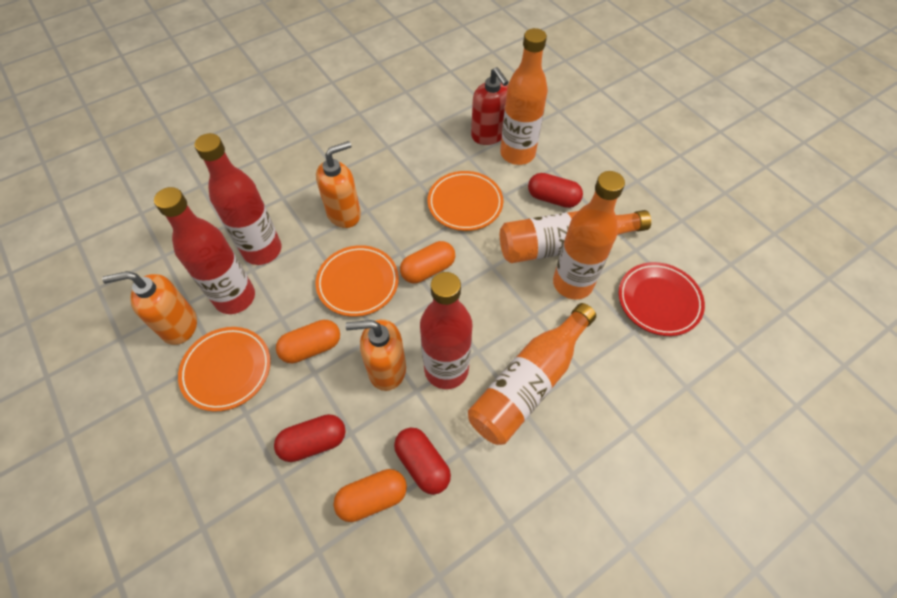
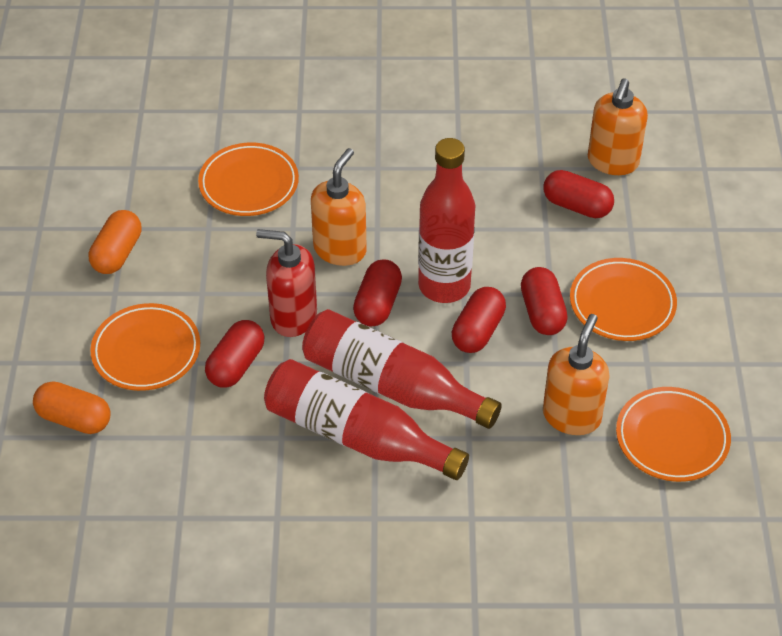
orange bottle: 4 -> 0
orange capsule: 3 -> 2
orange plate: 3 -> 4
red capsule: 3 -> 5
red plate: 1 -> 0

